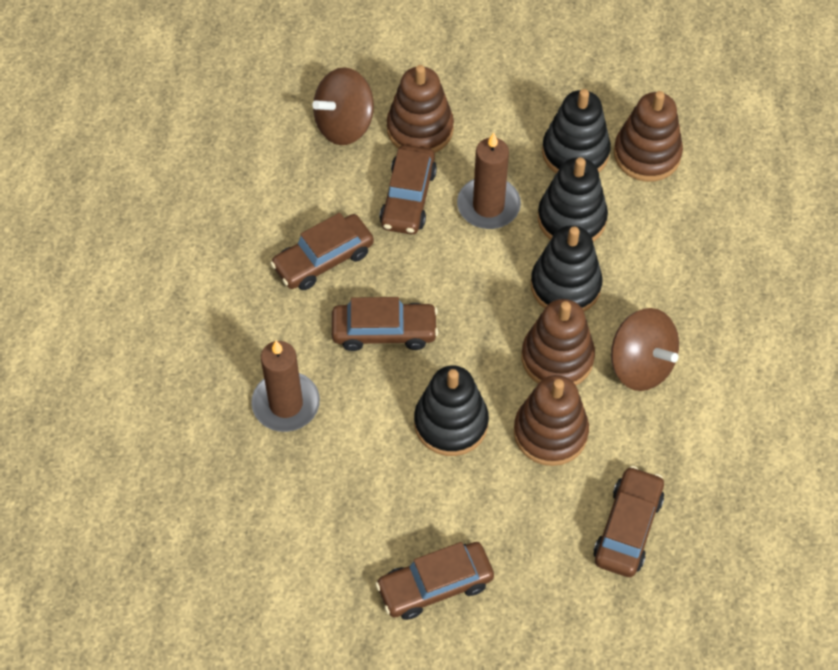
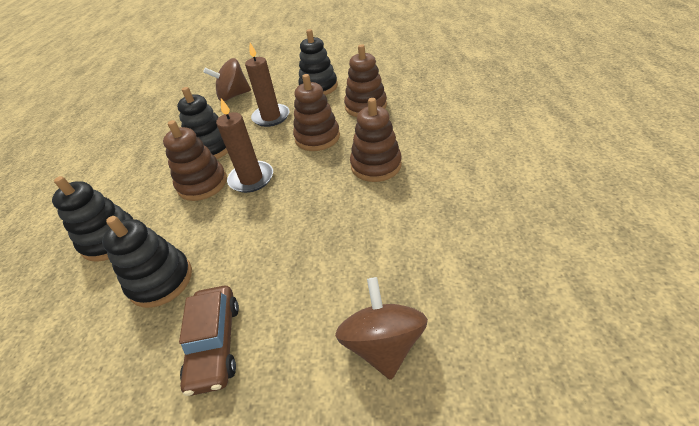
brown car: 5 -> 1

